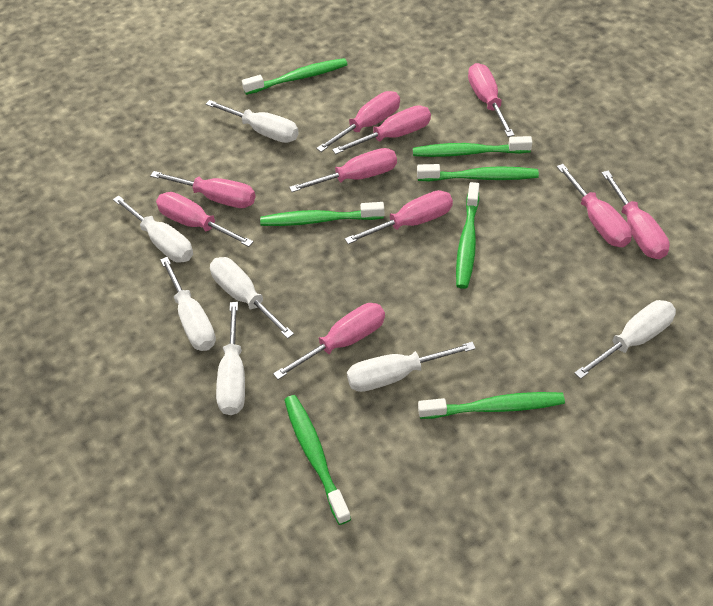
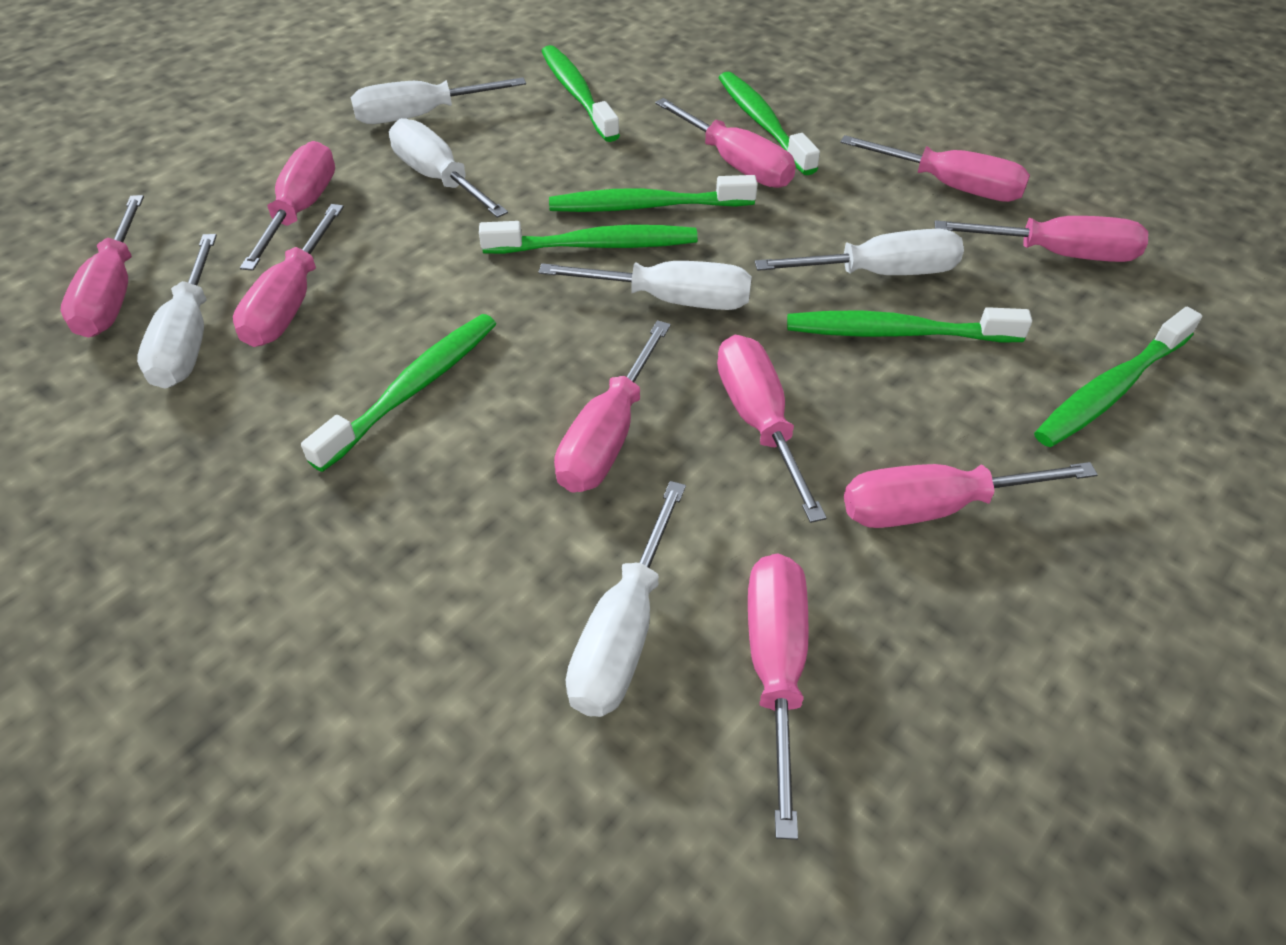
white screwdriver: 7 -> 6

